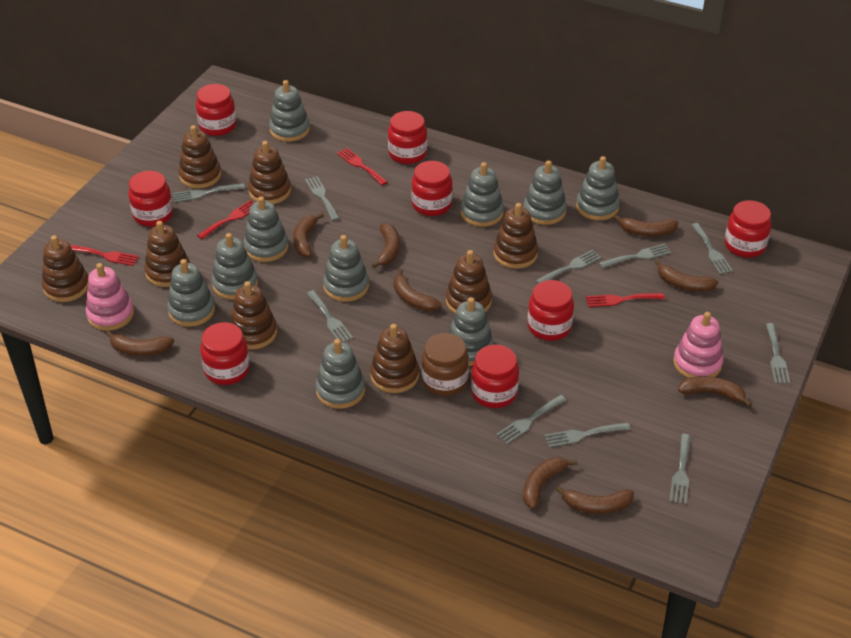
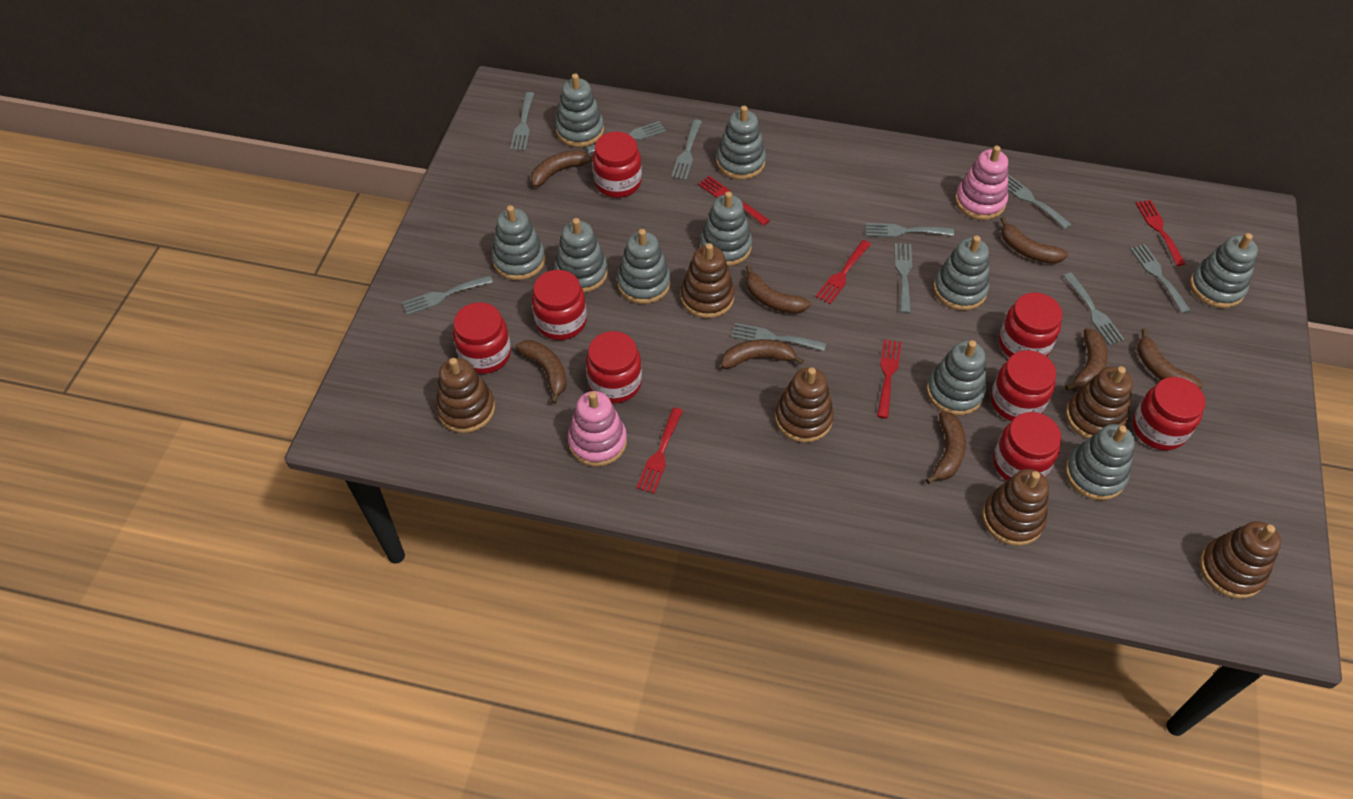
brown banana: 9 -> 8
brown jar: 1 -> 0
brown stacking toy: 8 -> 6
red fork: 4 -> 5

